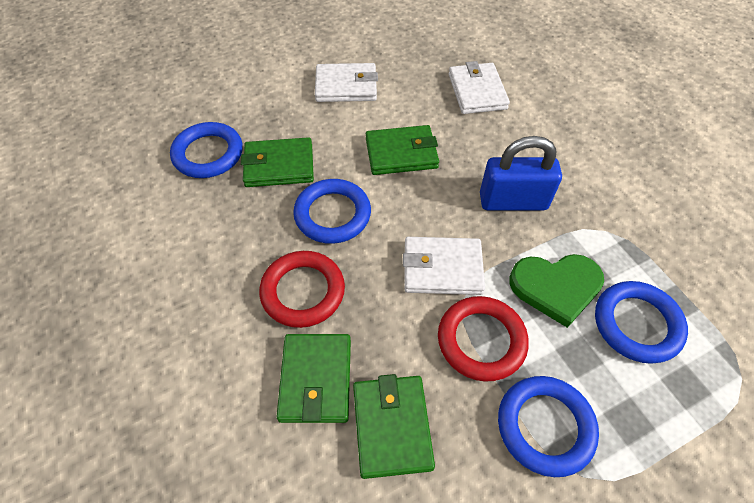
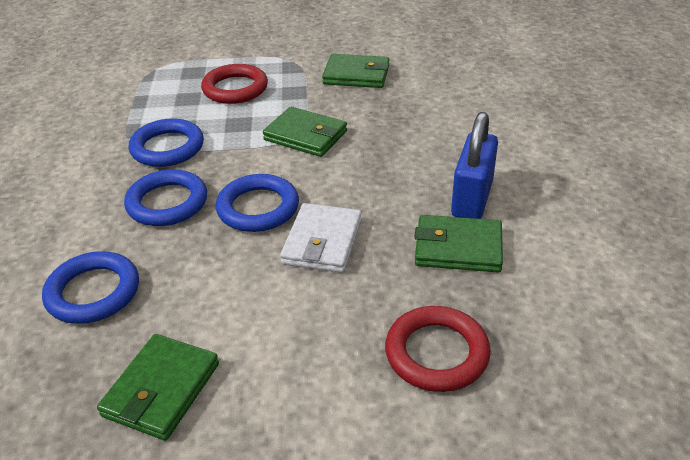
green heart: 1 -> 0
white wallet: 3 -> 1

